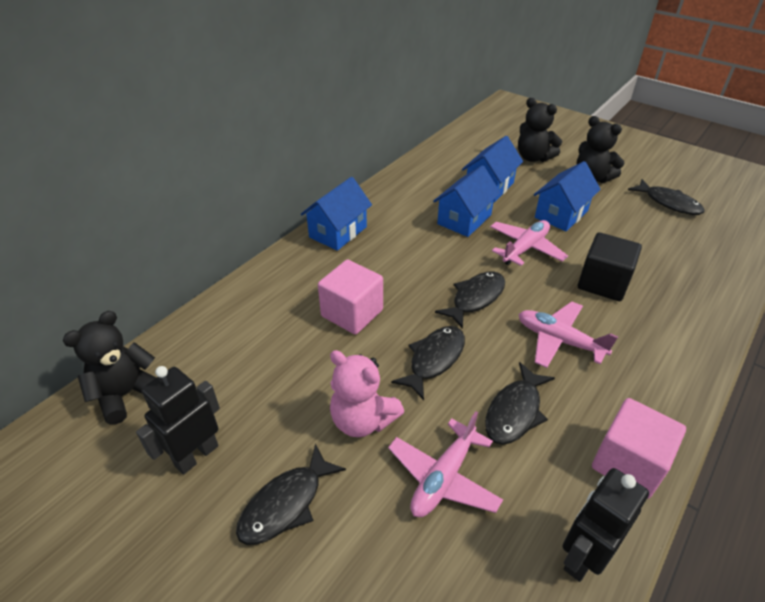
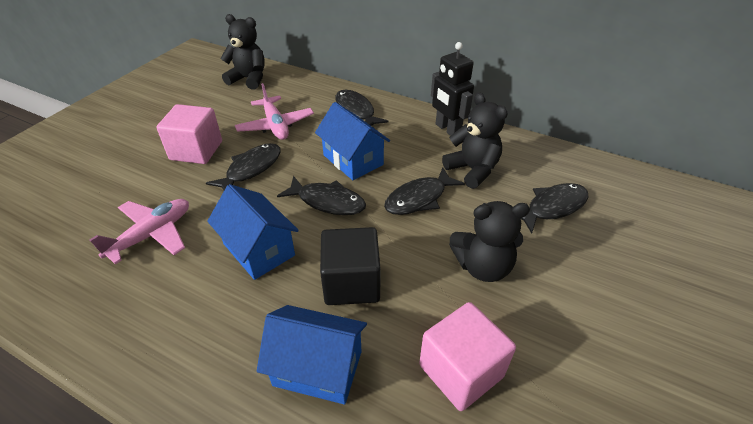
black robot: 2 -> 1
blue house: 4 -> 3
pink plane: 3 -> 2
pink teddy bear: 1 -> 0

